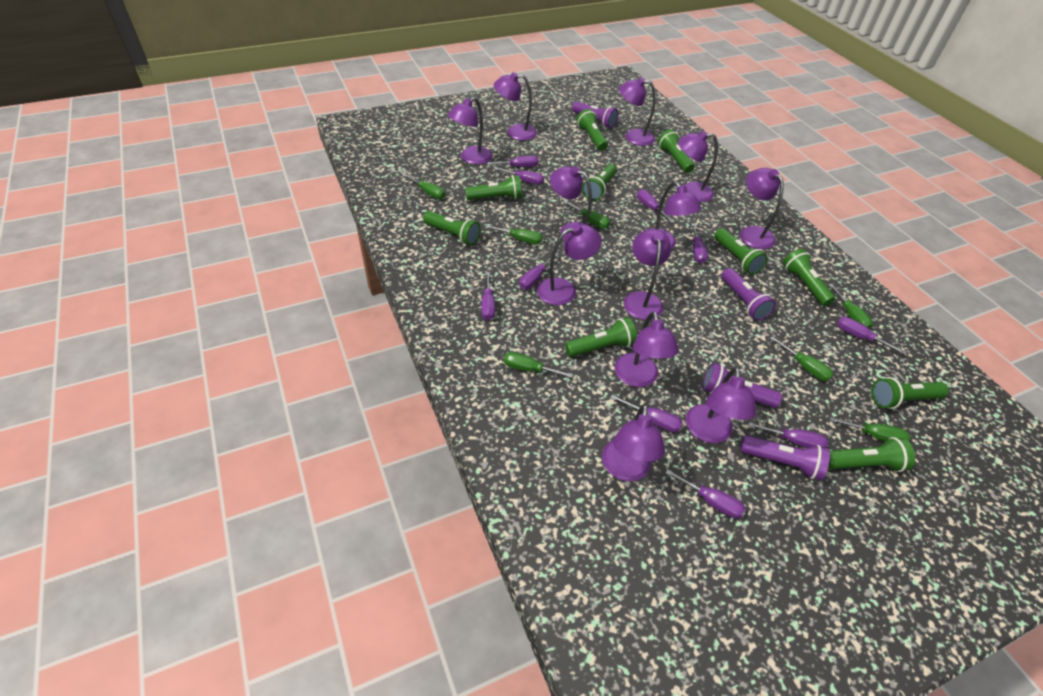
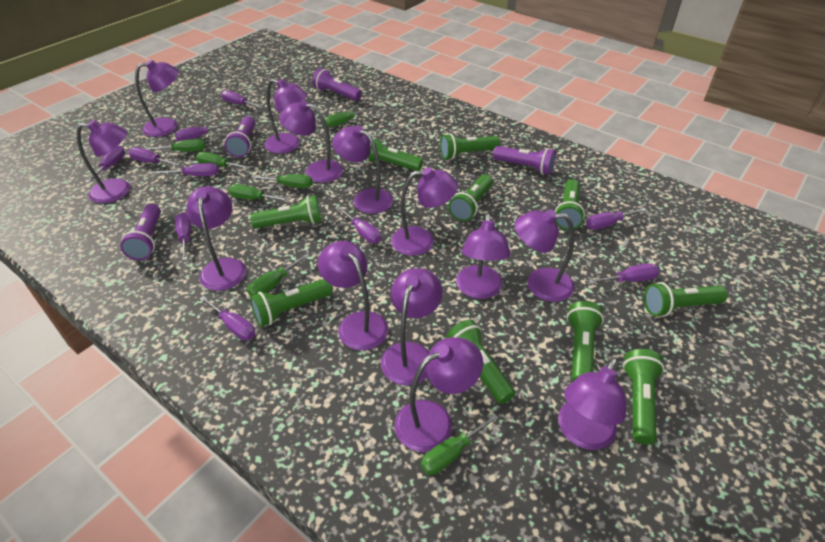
purple lamp: 12 -> 13

